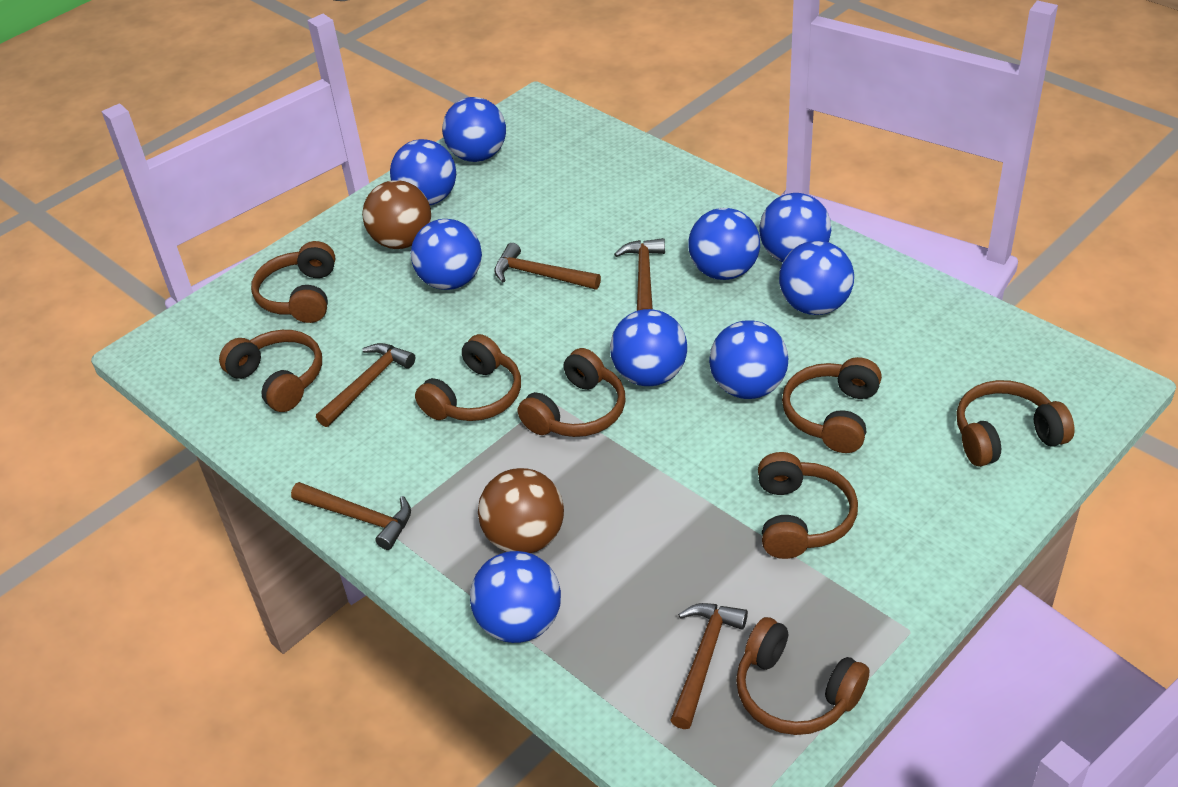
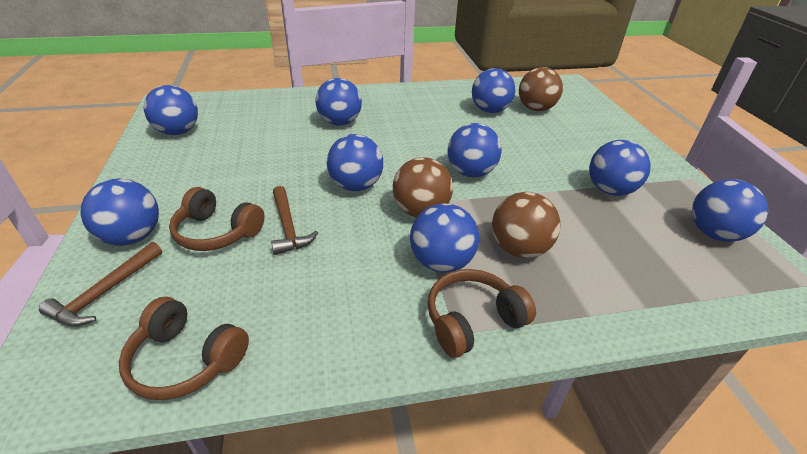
brown ball: 2 -> 3
brown hammer: 5 -> 2
brown headphones: 8 -> 3

